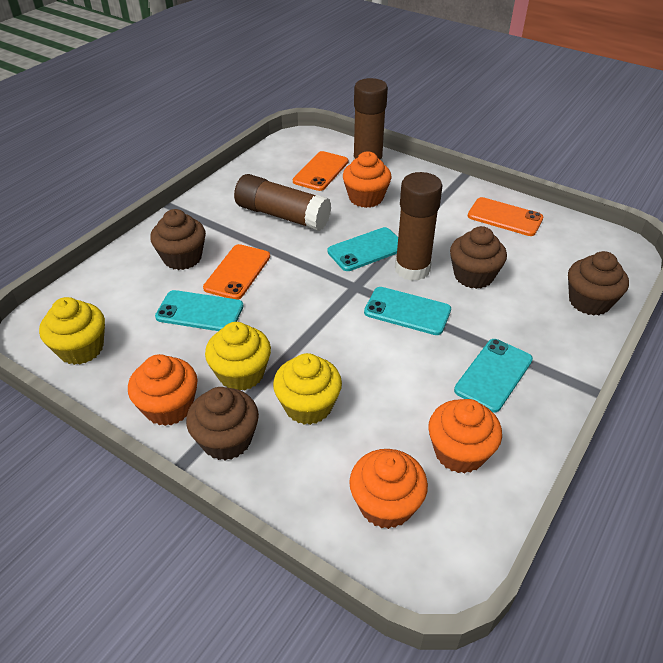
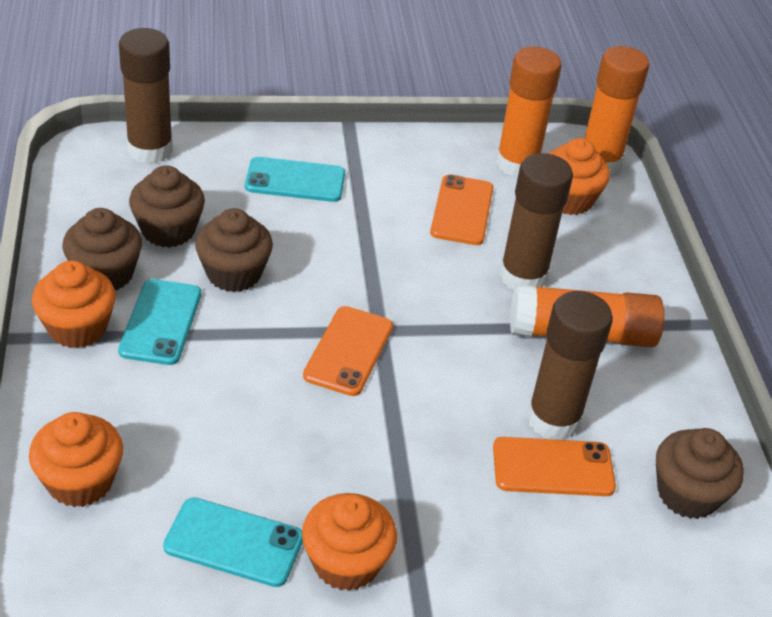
orange glue stick: 0 -> 3
turquoise phone: 4 -> 3
yellow cupcake: 3 -> 0

